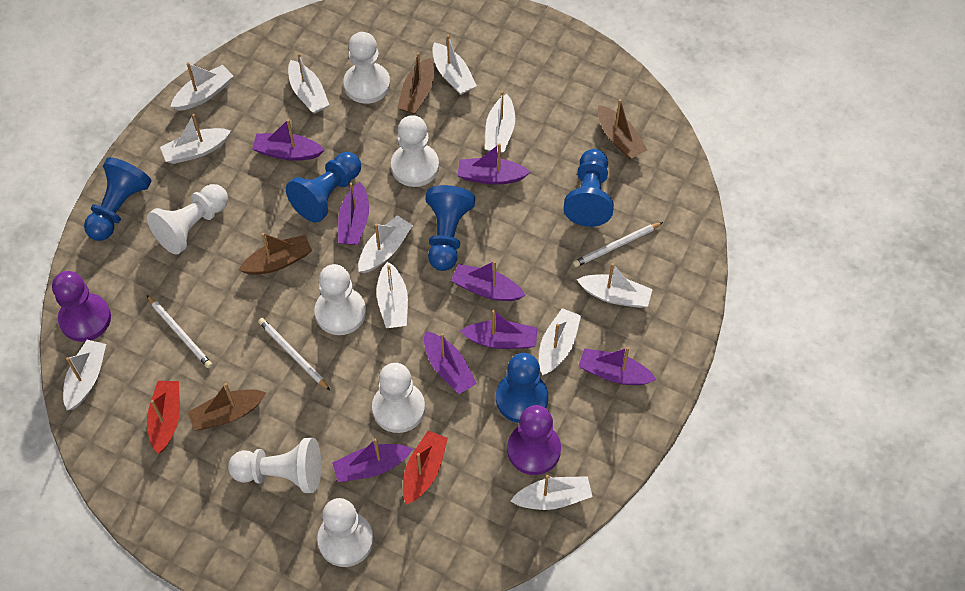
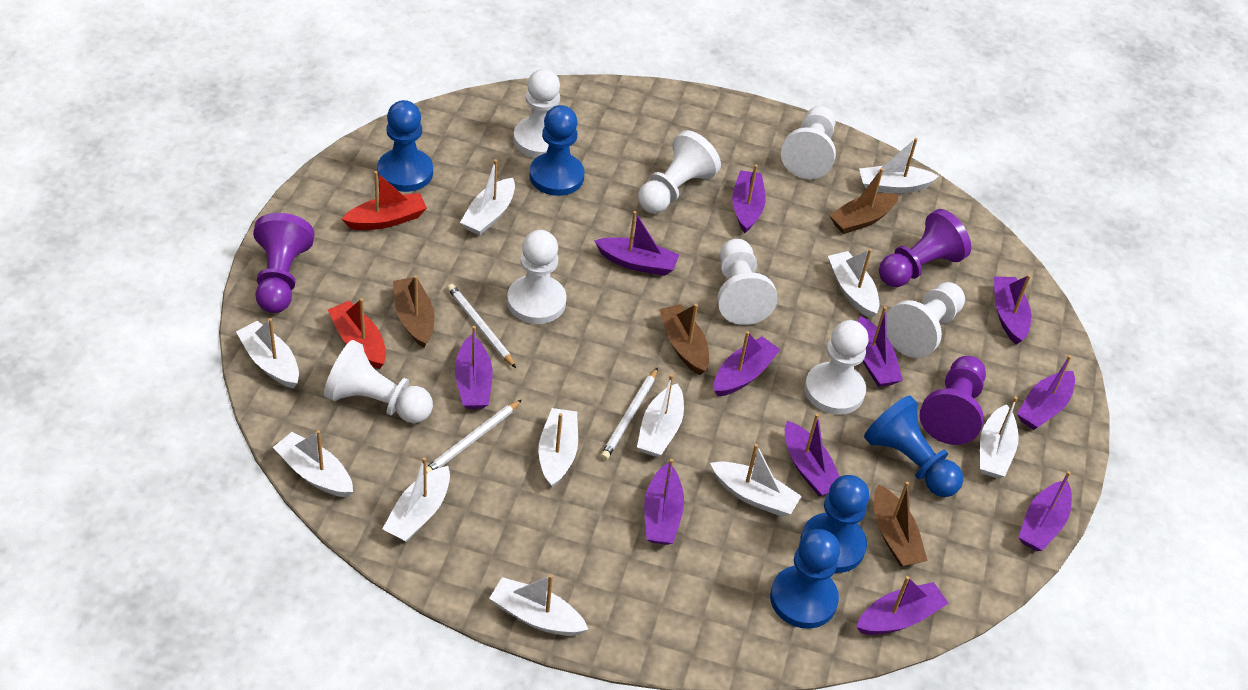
purple boat: 8 -> 11
purple pawn: 2 -> 3
white pawn: 7 -> 8

